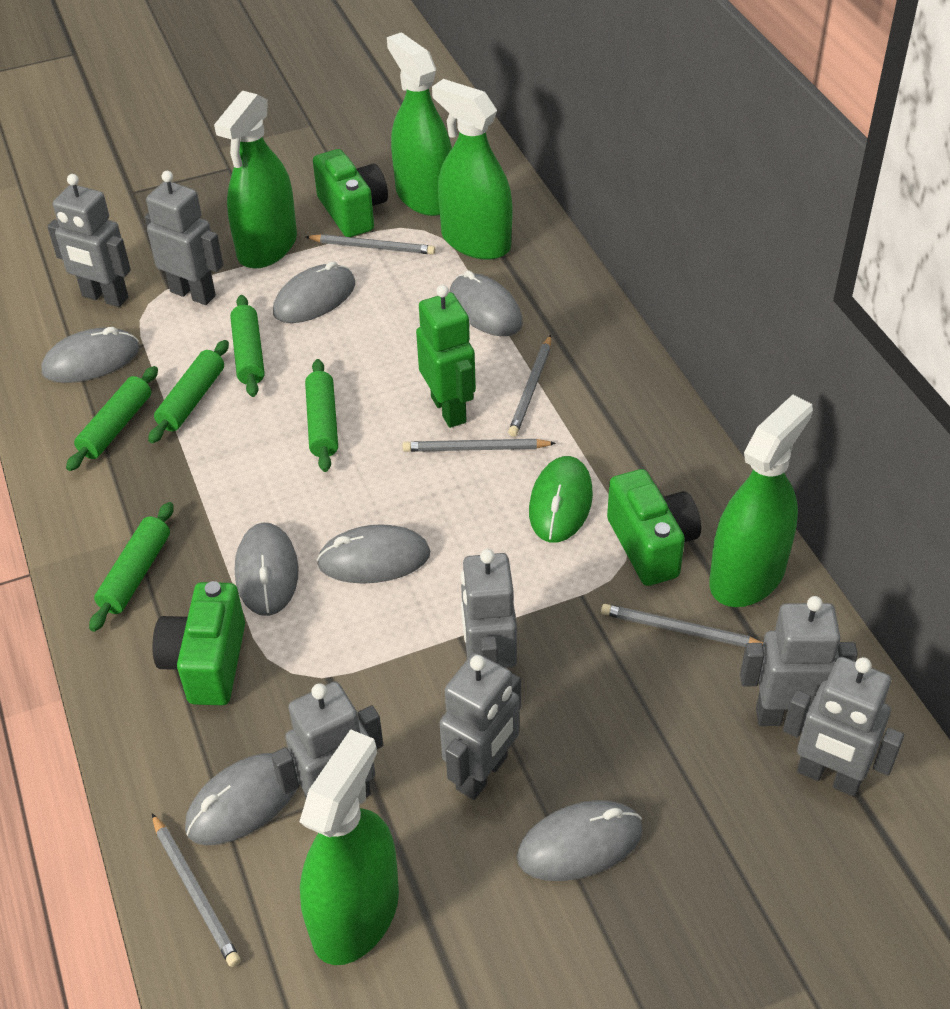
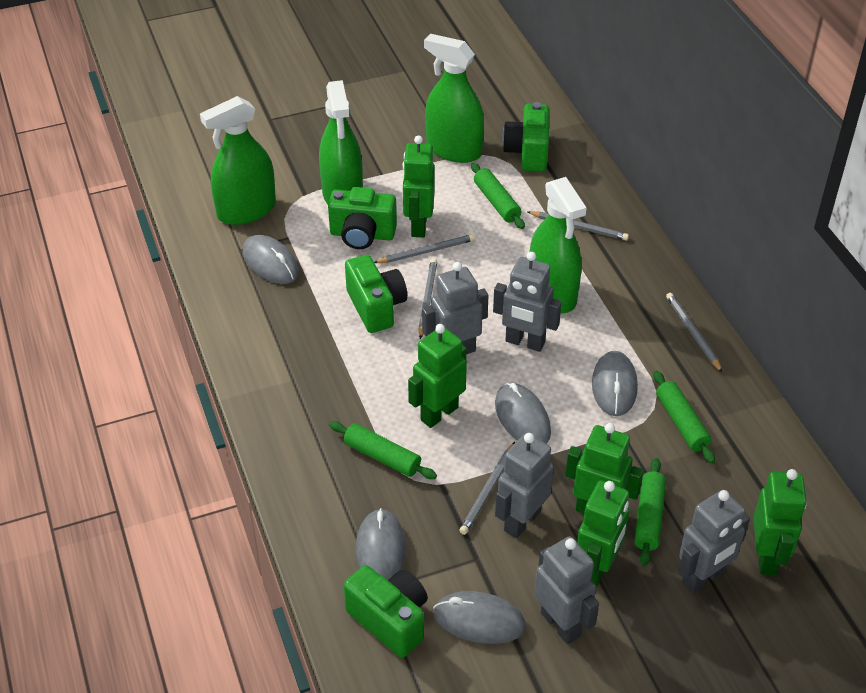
green camera: 3 -> 4
green mouse: 1 -> 0
green robot: 1 -> 5
green rolling pin: 5 -> 4
green spray bottle: 5 -> 4
grey mouse: 7 -> 5
grey robot: 7 -> 5

